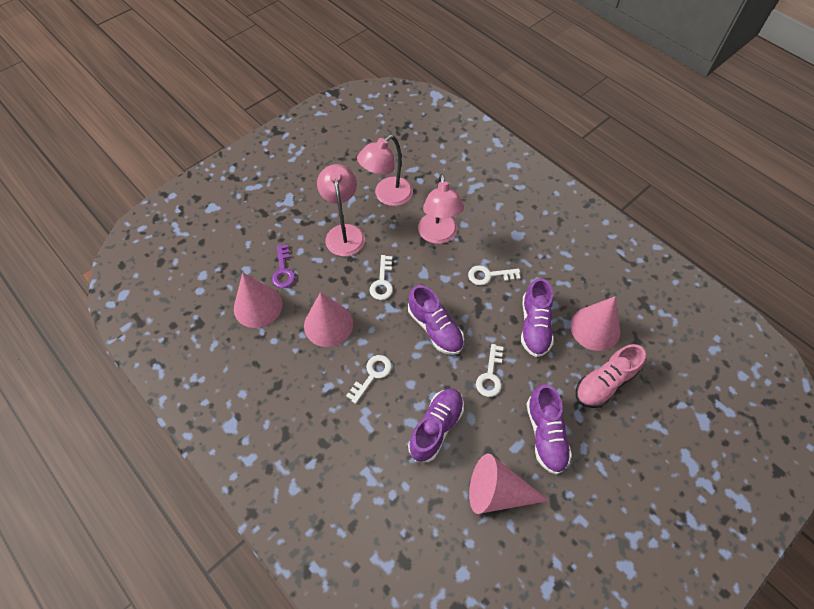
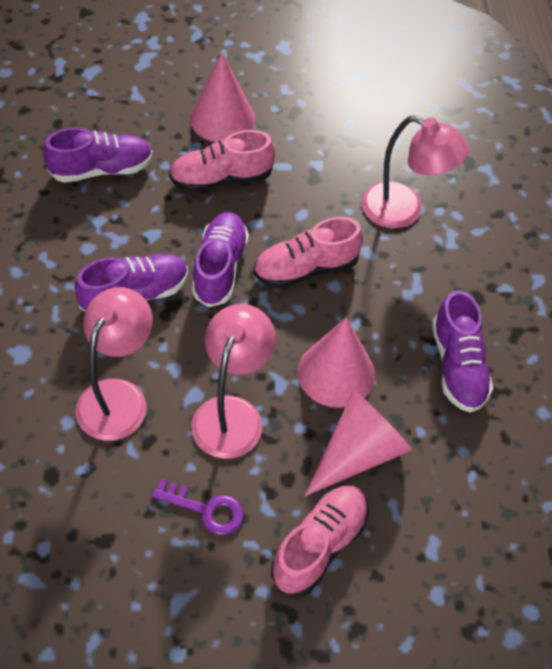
pink cone: 4 -> 3
pink shoe: 1 -> 3
white key: 4 -> 0

